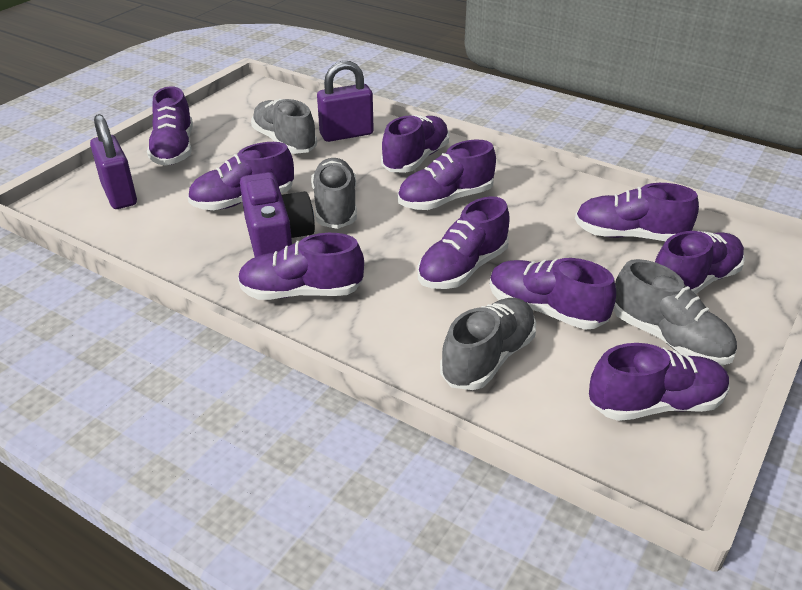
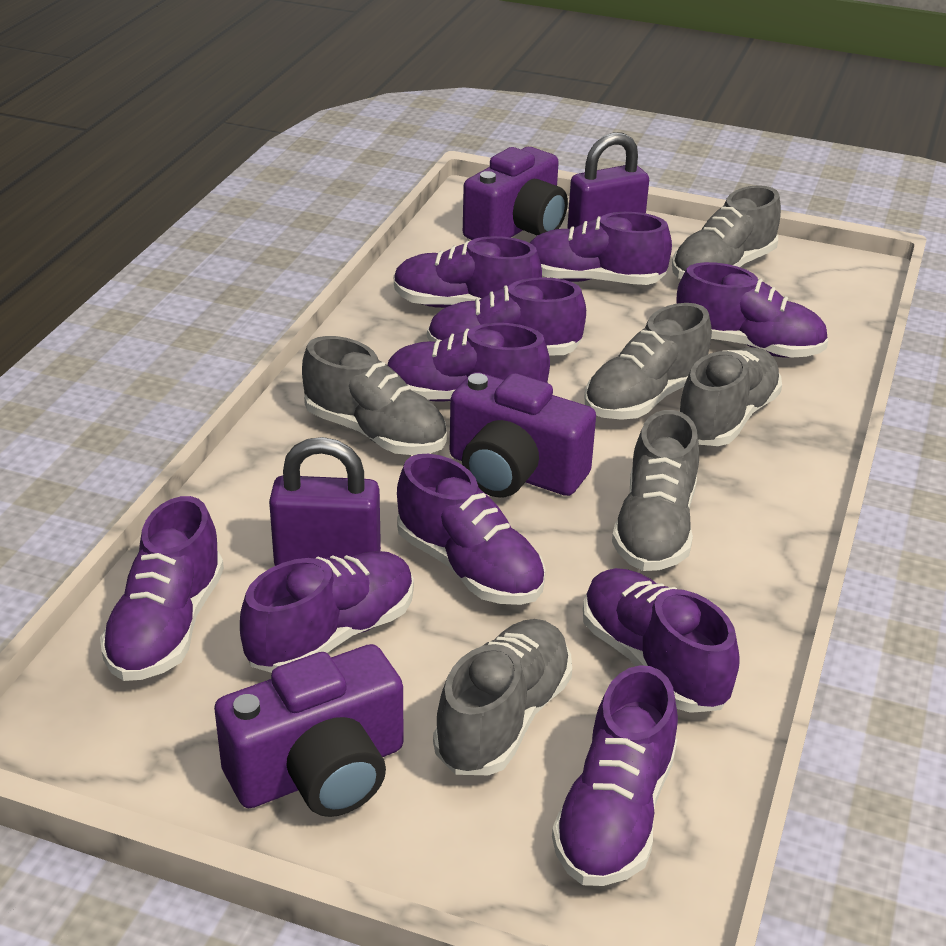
grey shoe: 4 -> 6
purple camera: 1 -> 3

